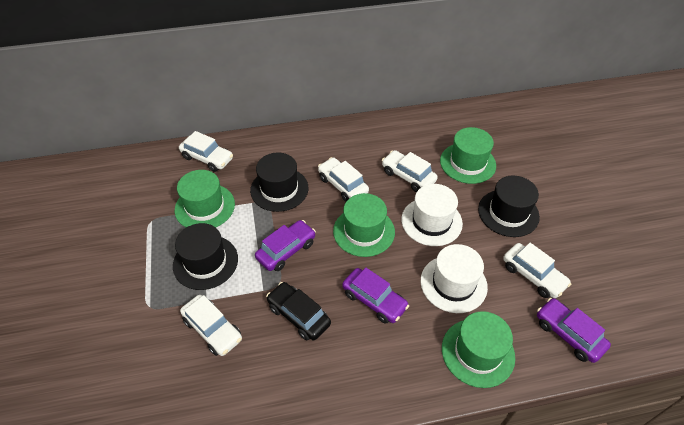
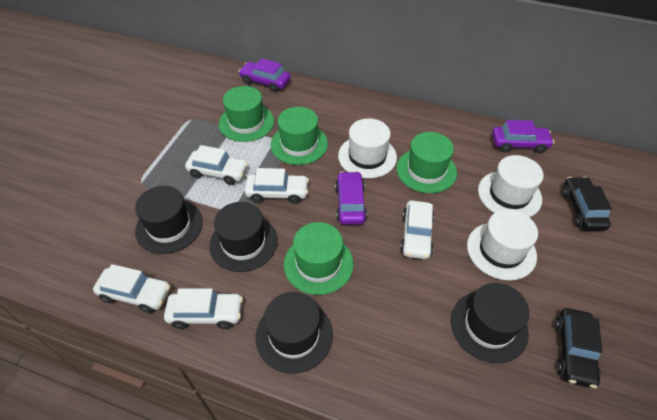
black car: 1 -> 2
black hat: 3 -> 4
white hat: 2 -> 3

